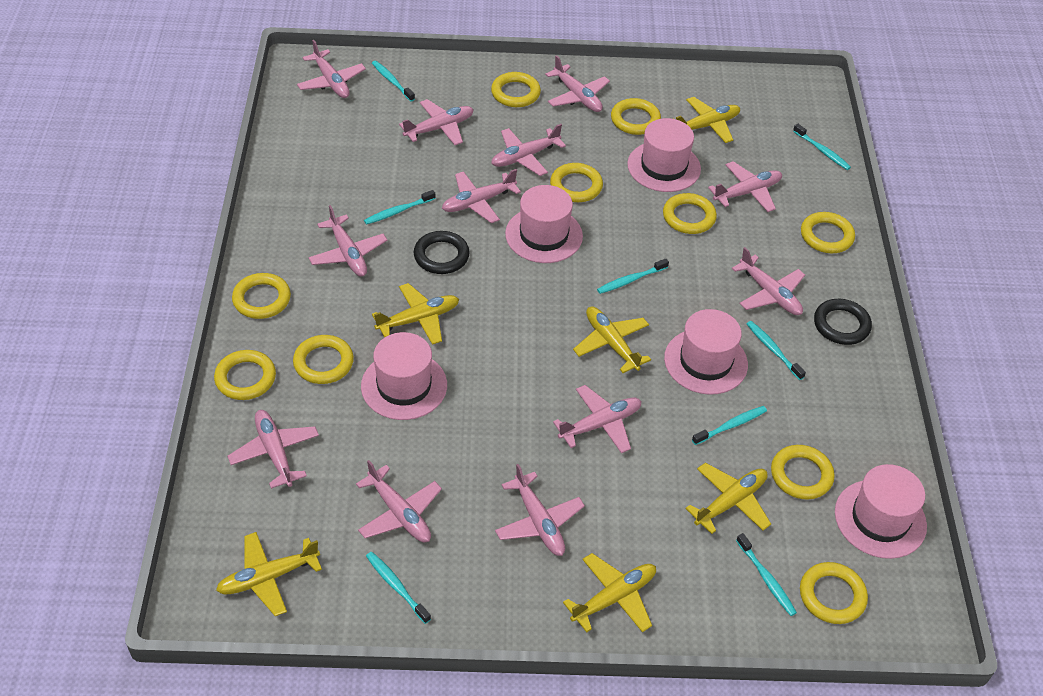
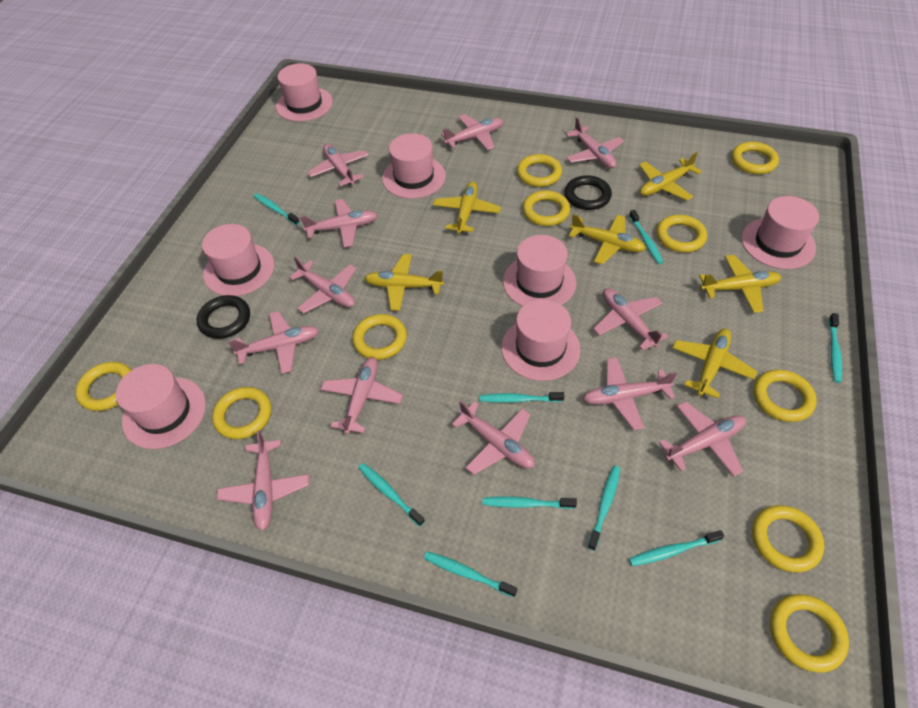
pink hat: 5 -> 7
turquoise toothbrush: 8 -> 9

